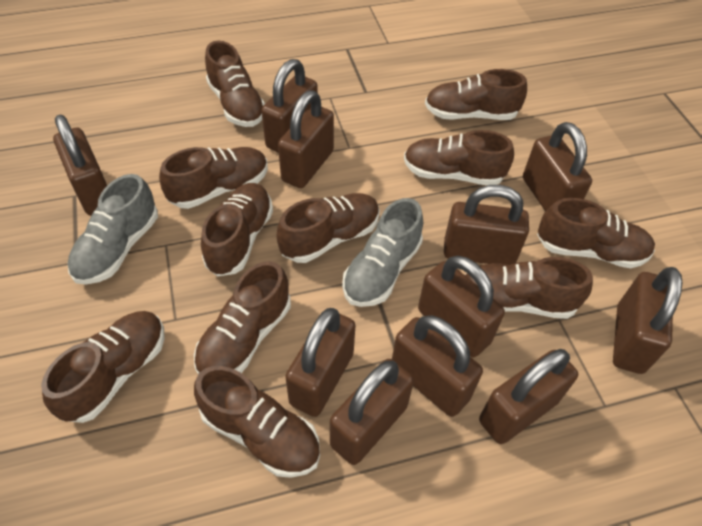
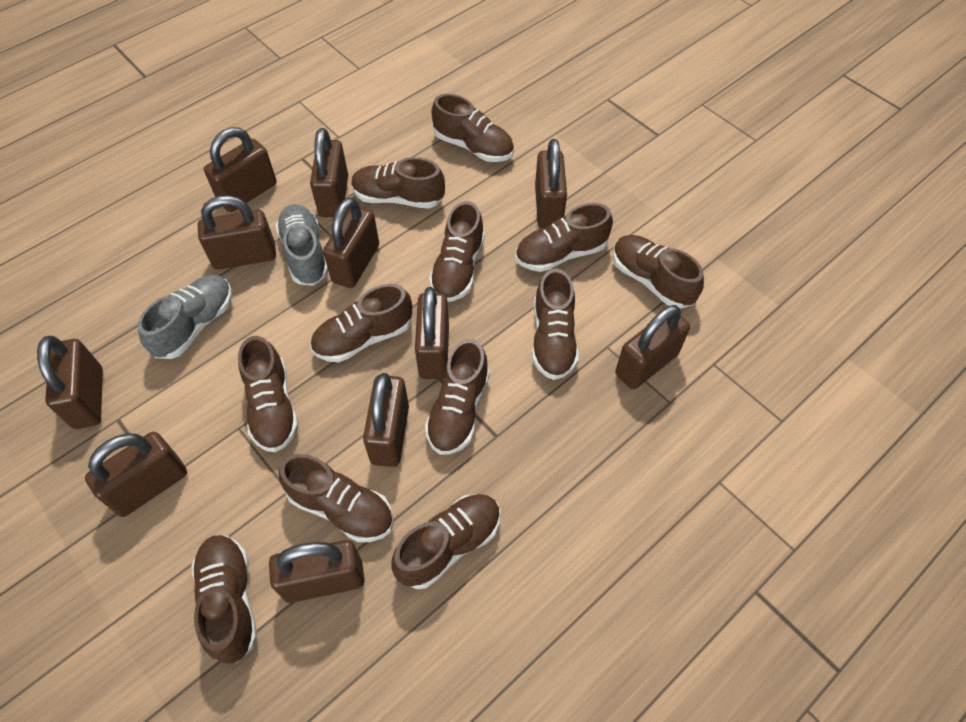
brown shoe: 11 -> 12

